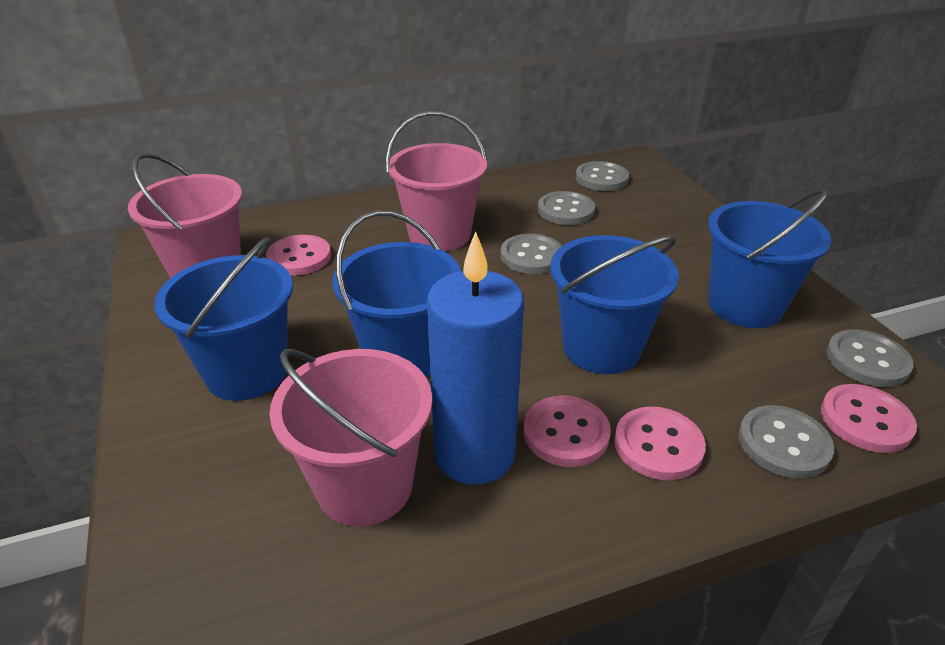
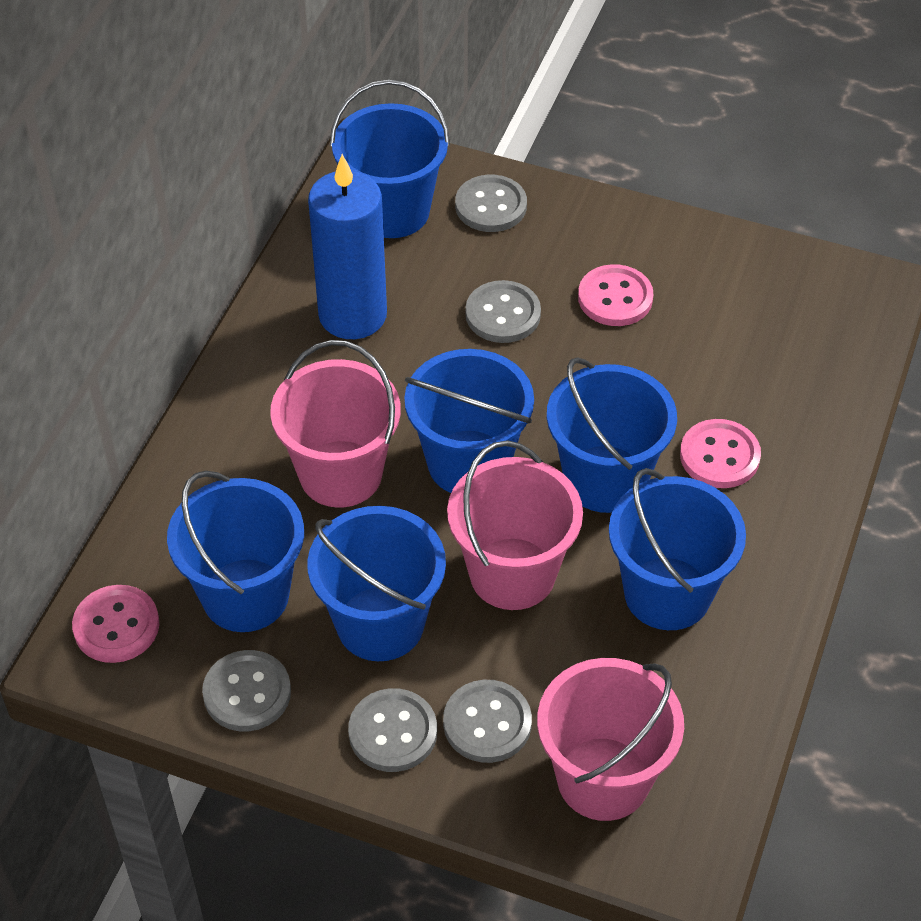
blue bucket: 4 -> 6
pink button: 4 -> 3

